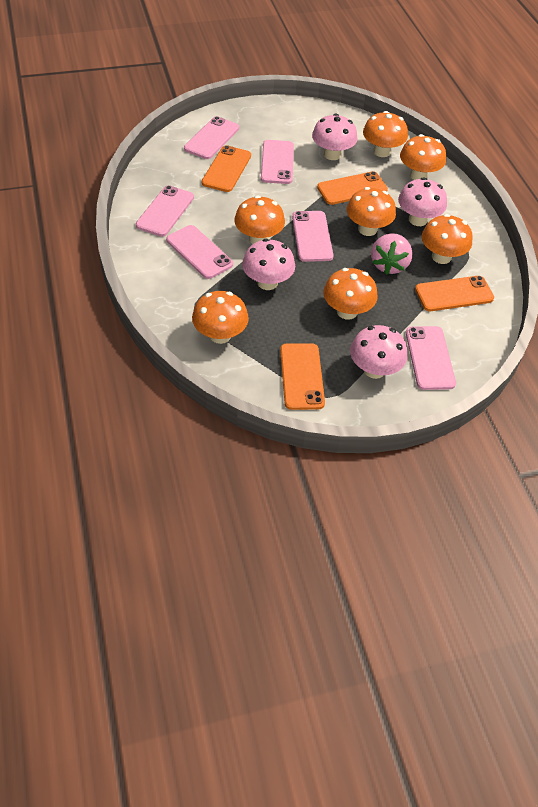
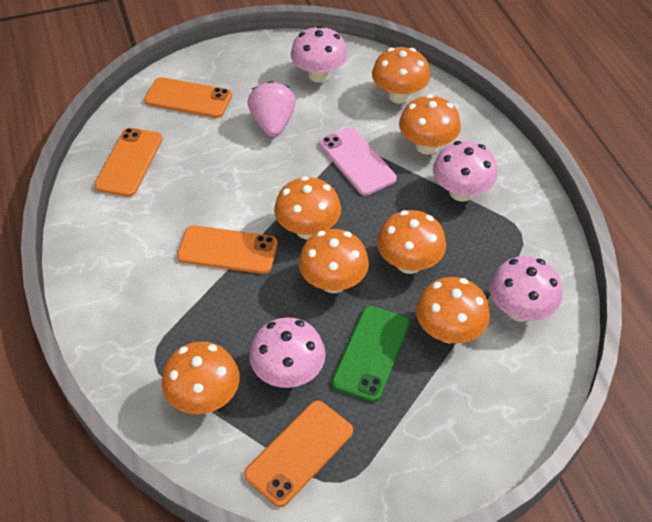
green phone: 0 -> 1
pink phone: 6 -> 1

